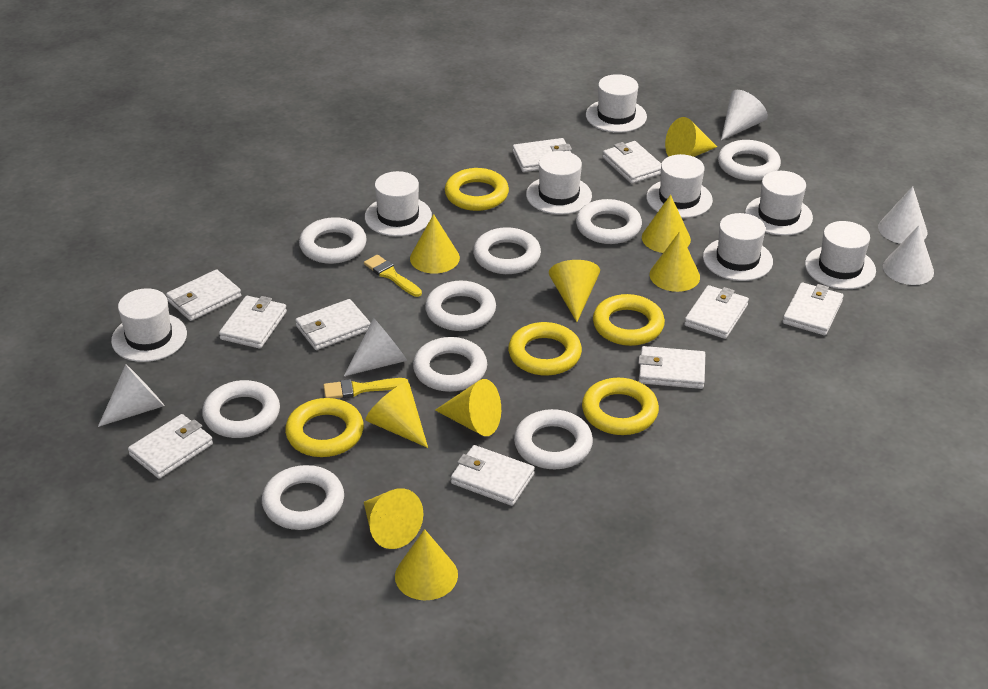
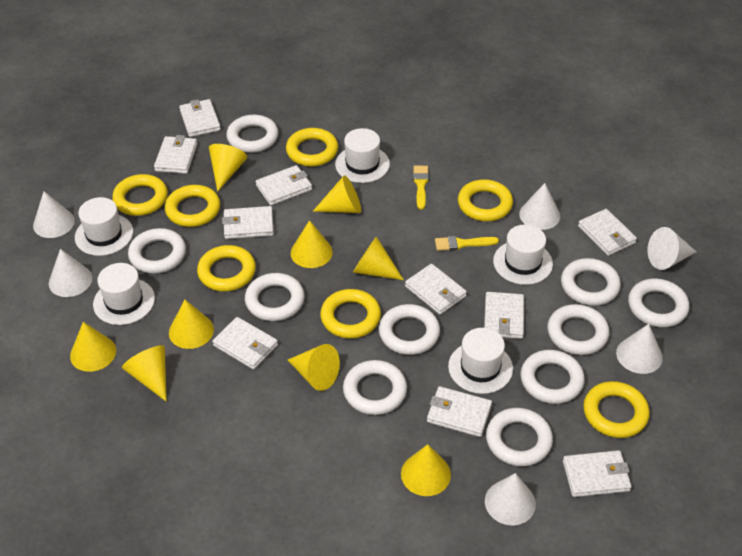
white cone: 5 -> 6
white hat: 8 -> 5
white ring: 9 -> 10
yellow ring: 5 -> 7

